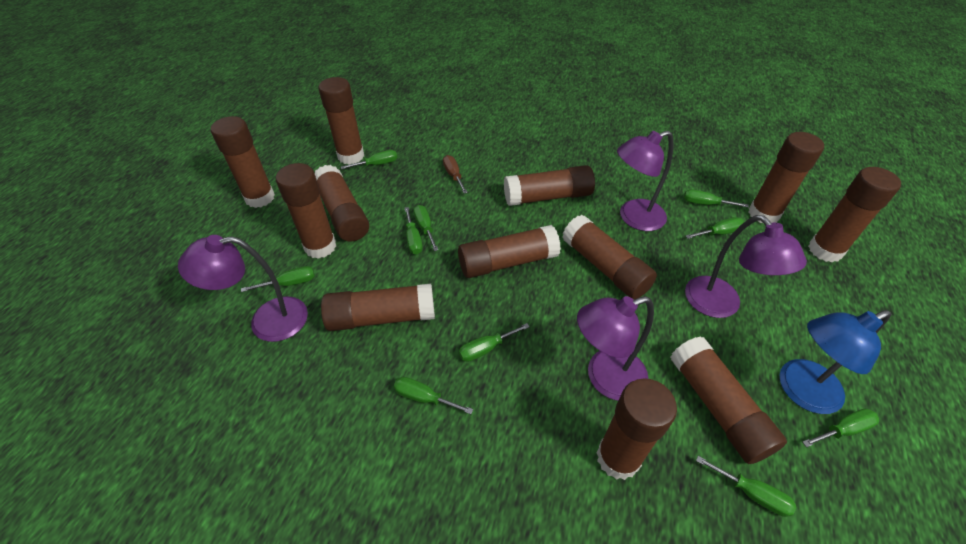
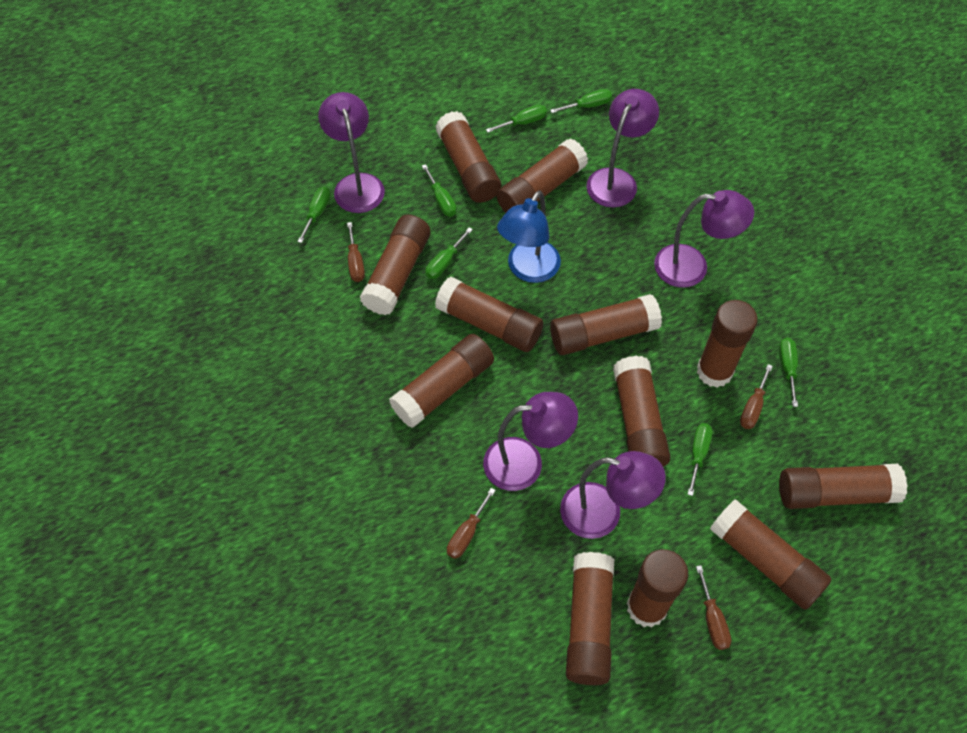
brown screwdriver: 1 -> 4
green screwdriver: 10 -> 7
purple lamp: 4 -> 5

